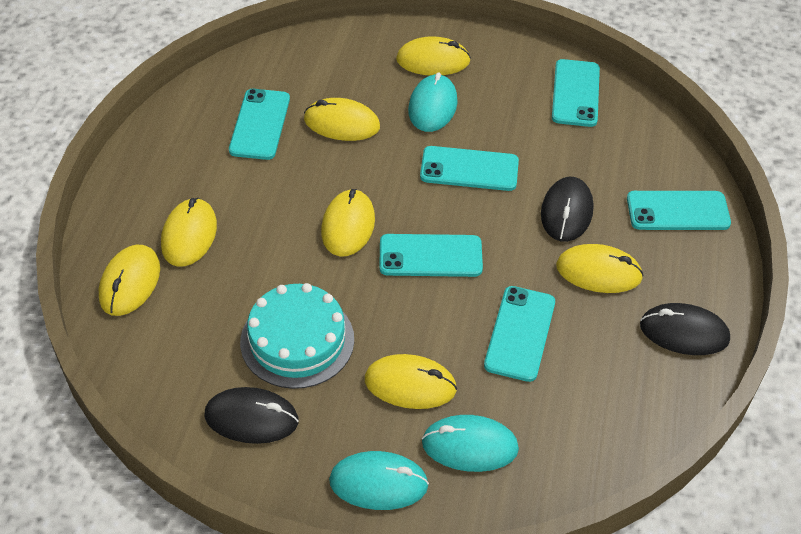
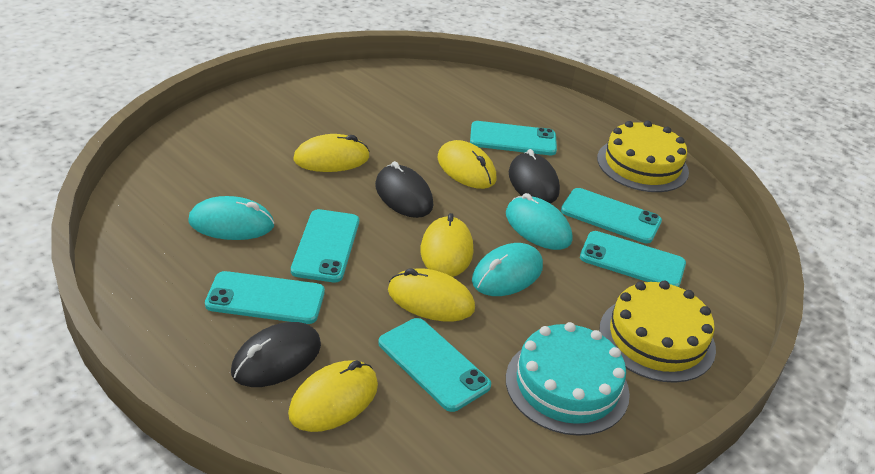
yellow cake: 0 -> 2
yellow mouse: 7 -> 5

